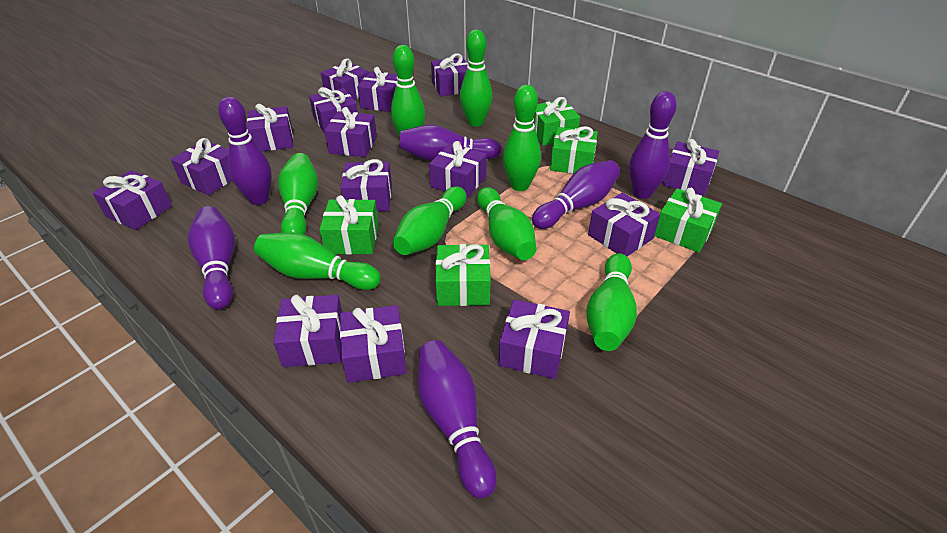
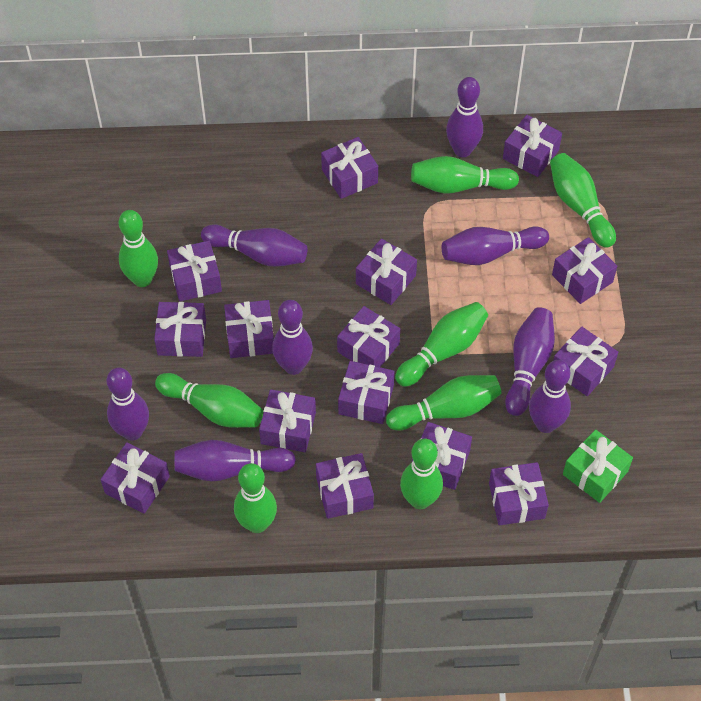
green gift: 5 -> 1
purple bowling pin: 6 -> 8

